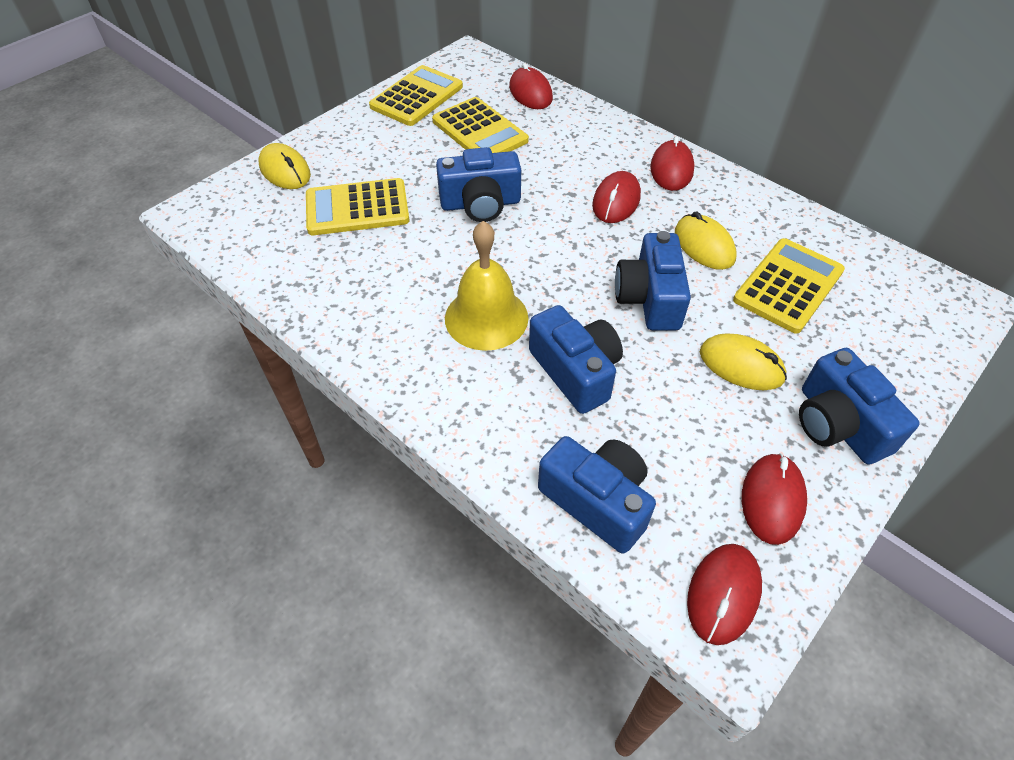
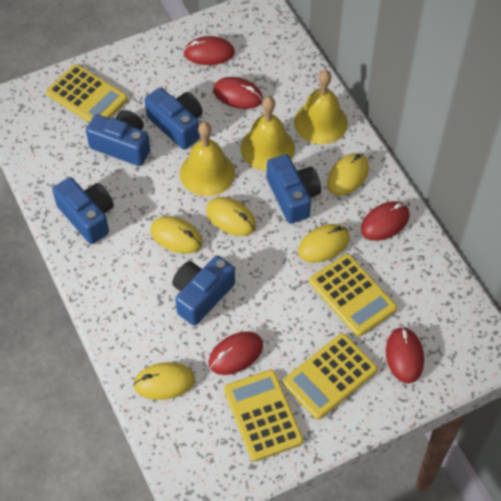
yellow bell: 1 -> 3
yellow mouse: 3 -> 5

